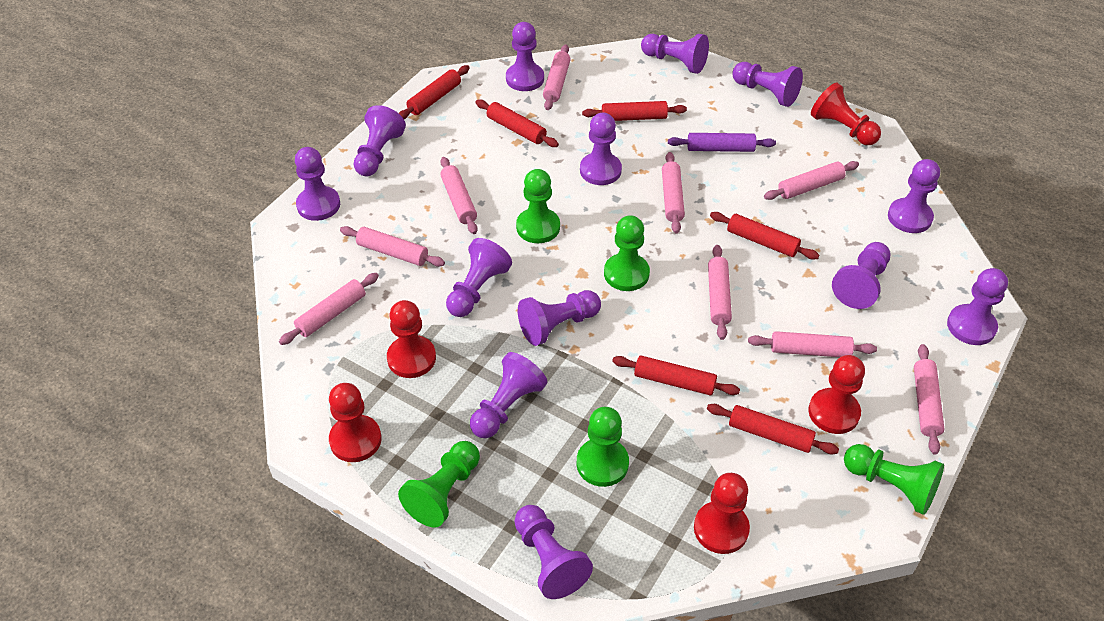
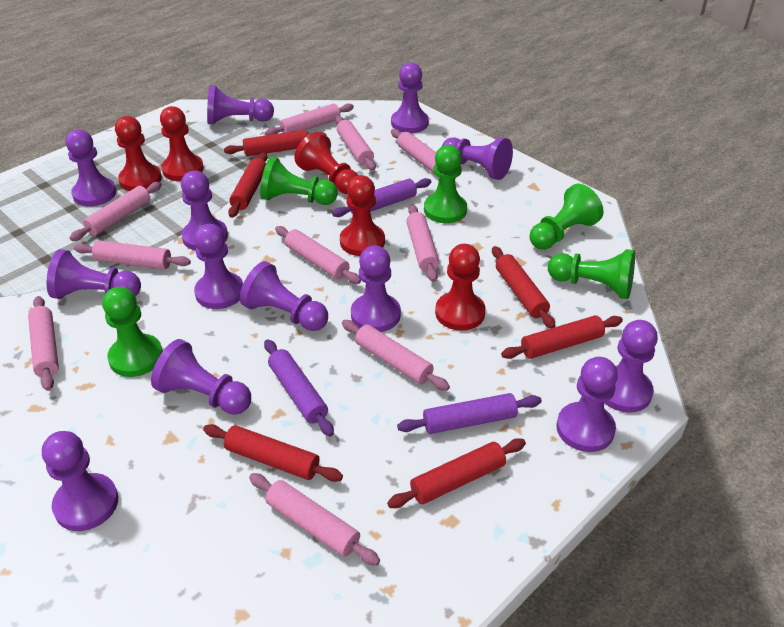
pink rolling pin: 9 -> 10
purple rolling pin: 1 -> 3

